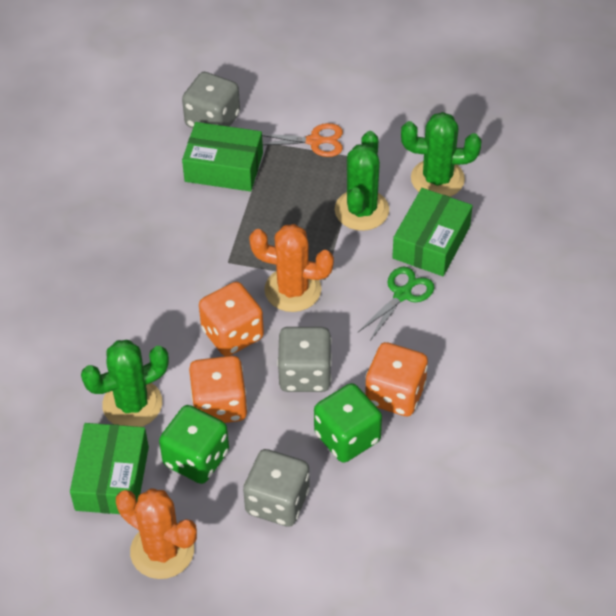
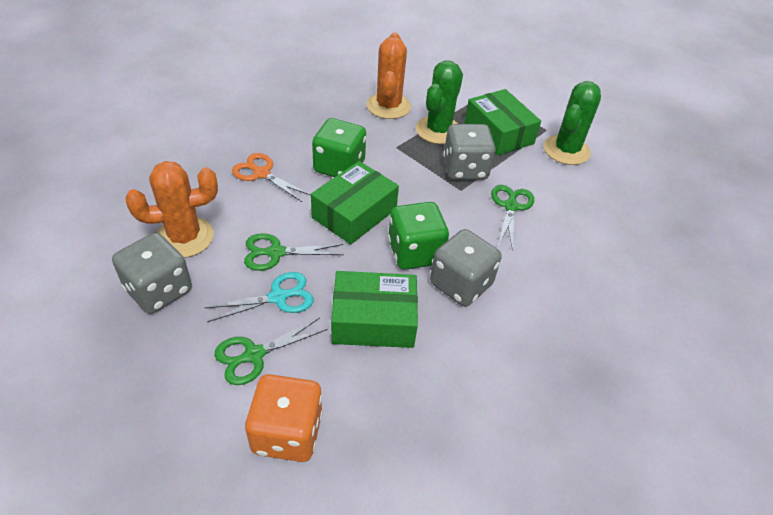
green cactus: 3 -> 2
green scissors: 1 -> 3
orange dice: 3 -> 1
turquoise scissors: 0 -> 1

